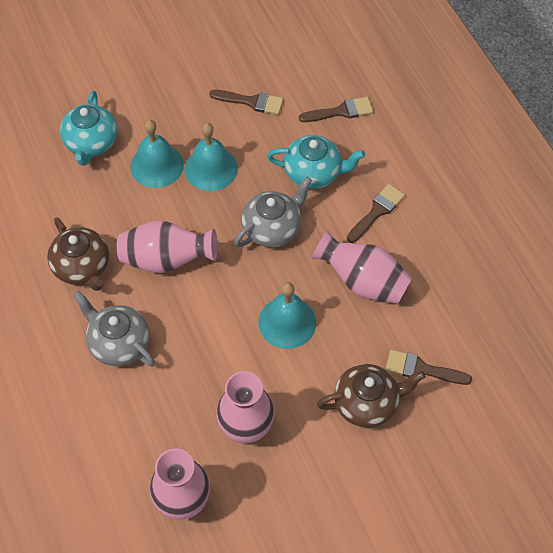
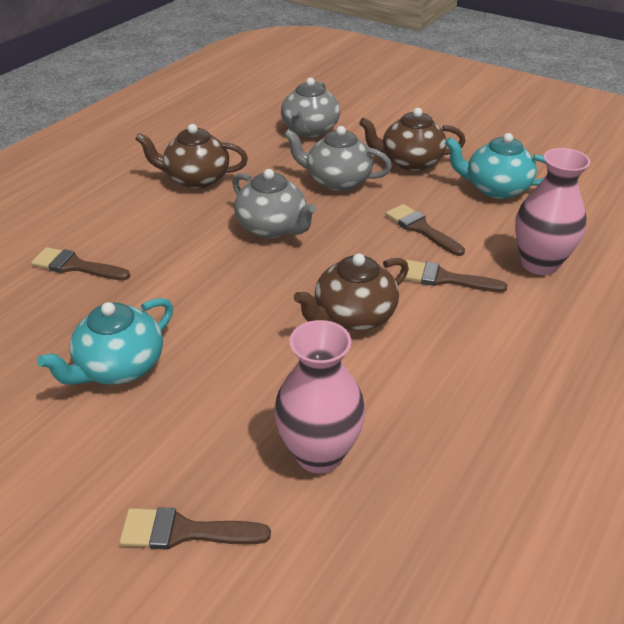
brown teapot: 2 -> 3
grey teapot: 2 -> 3
pink vase: 4 -> 2
turquoise bell: 3 -> 0

